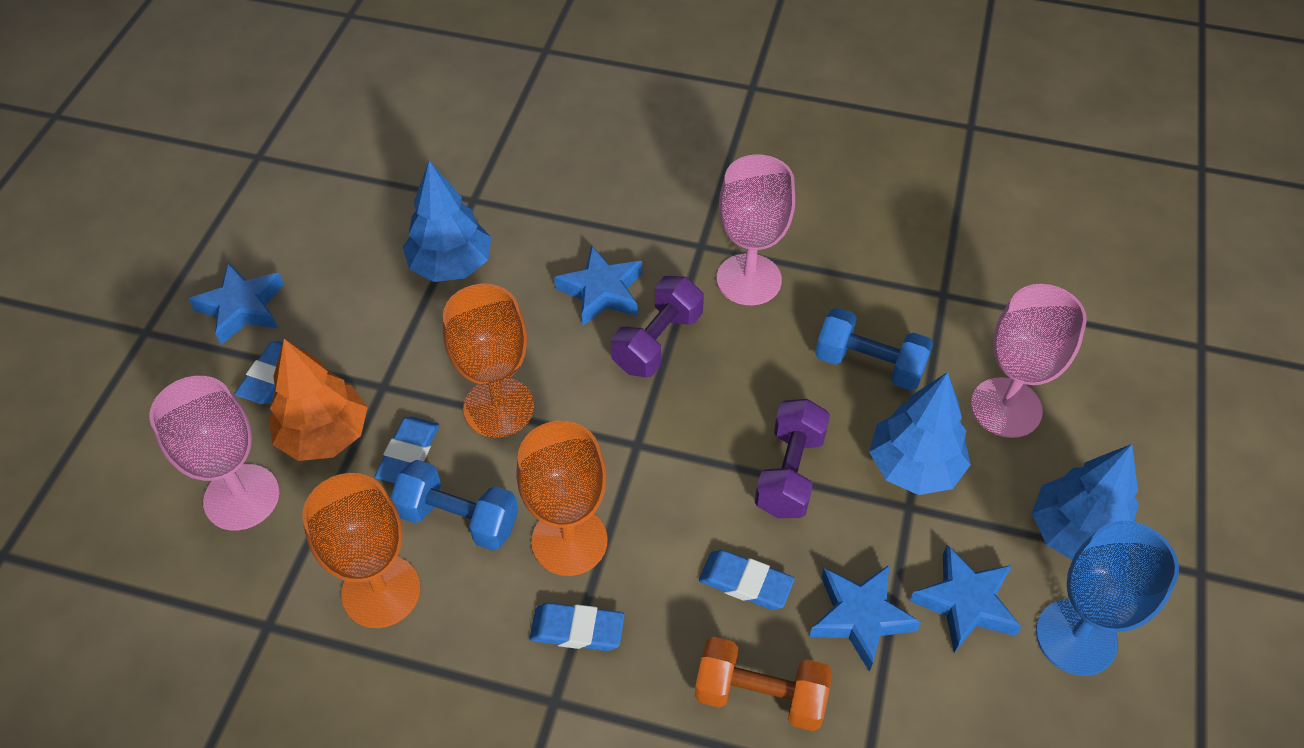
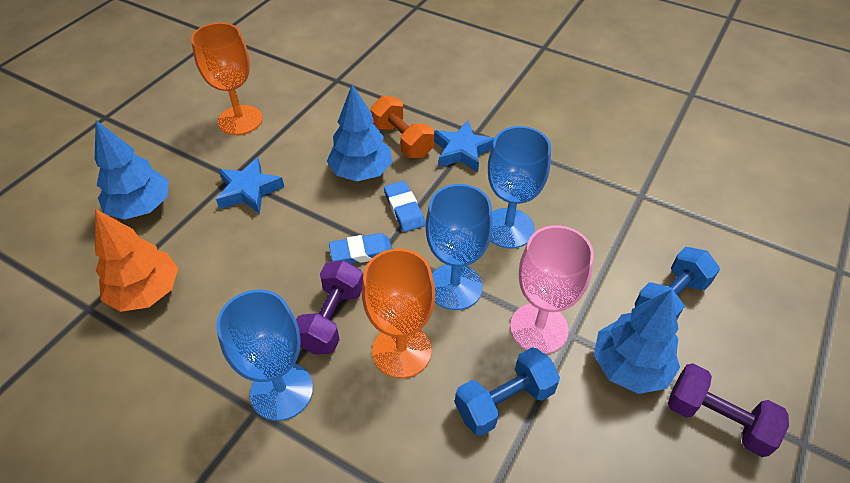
blue eraser: 4 -> 2
blue goblet: 1 -> 3
blue star: 4 -> 2
orange goblet: 3 -> 2
pink goblet: 3 -> 1

